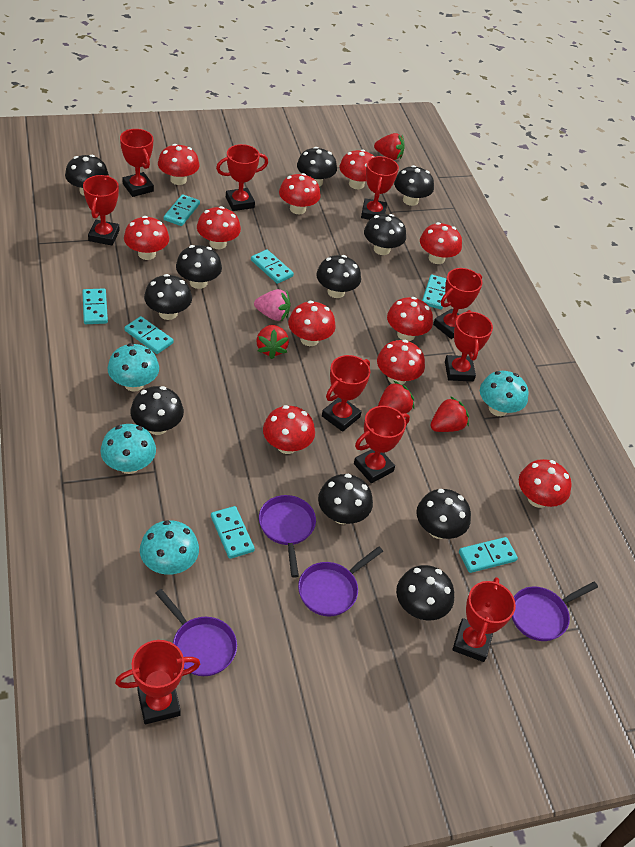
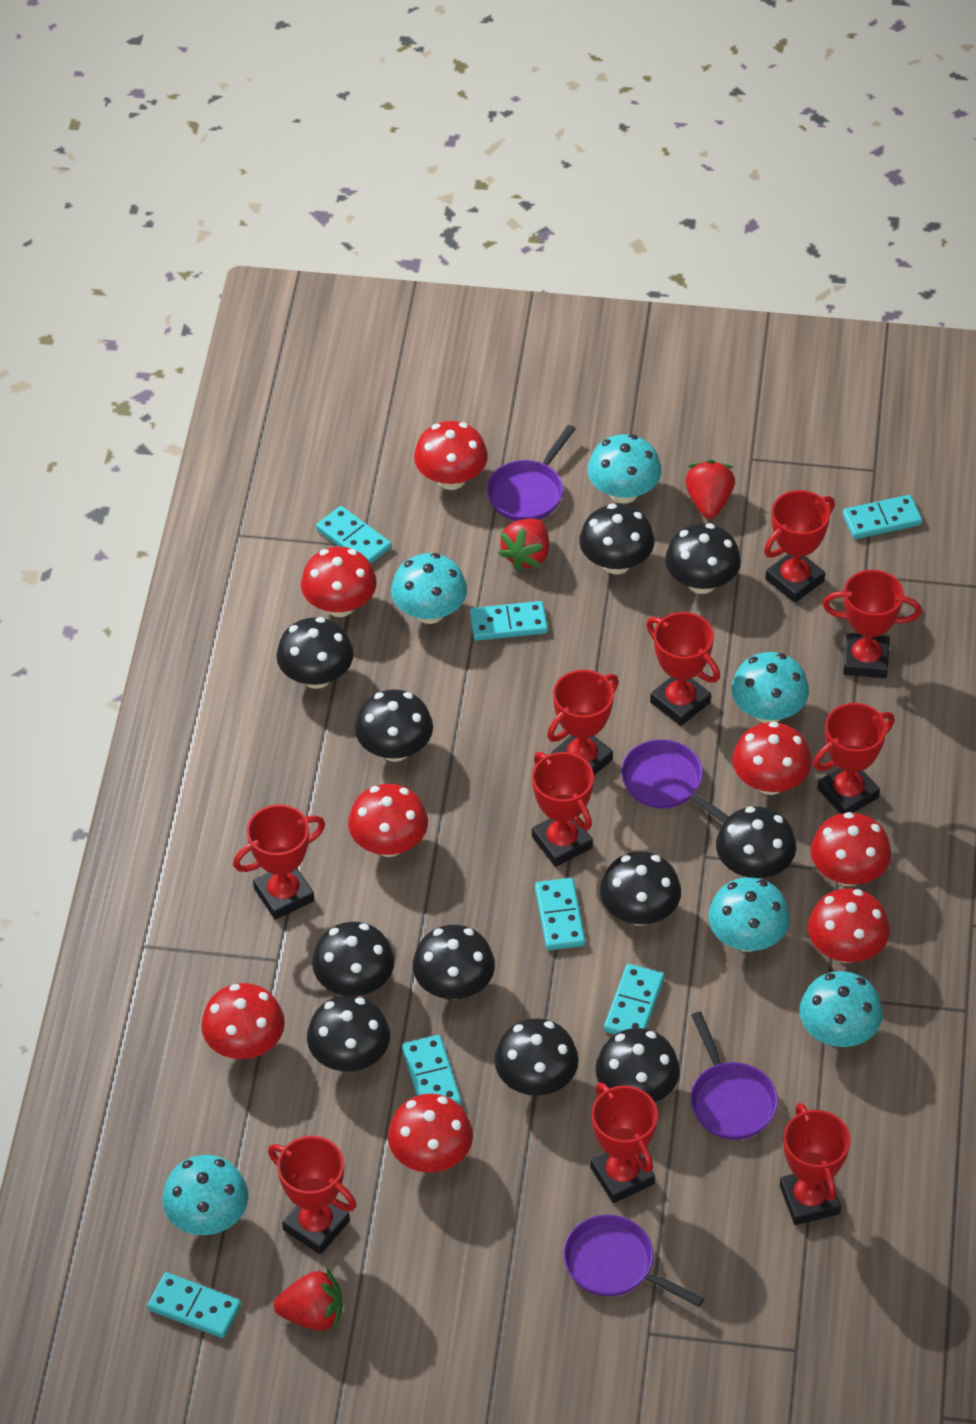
pink strawberry: 1 -> 0
red mushroom: 11 -> 8
red strawberry: 4 -> 3
turquoise mushroom: 4 -> 6

